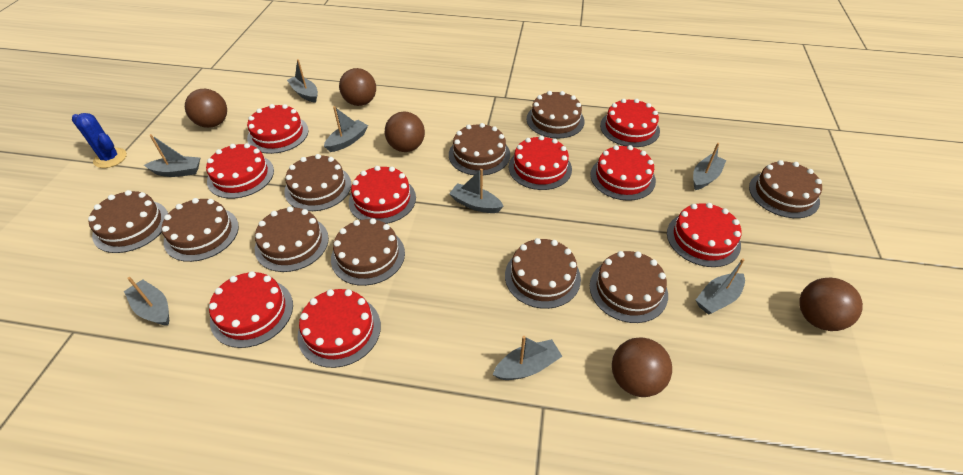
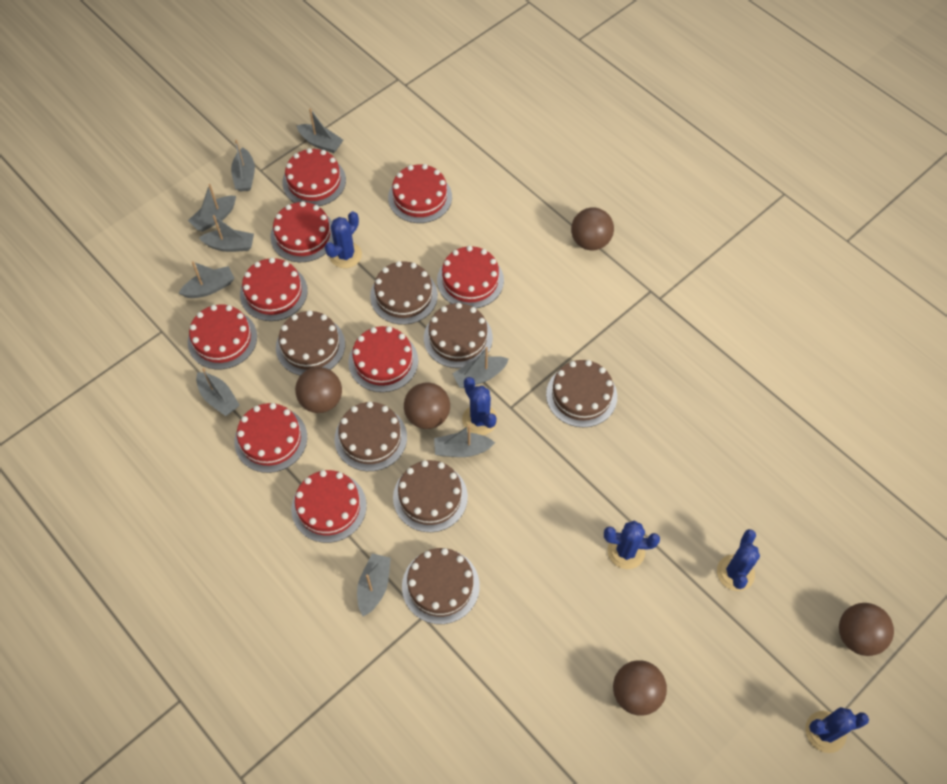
blue cactus: 1 -> 5
brown cake: 10 -> 7
grey boat: 8 -> 9

